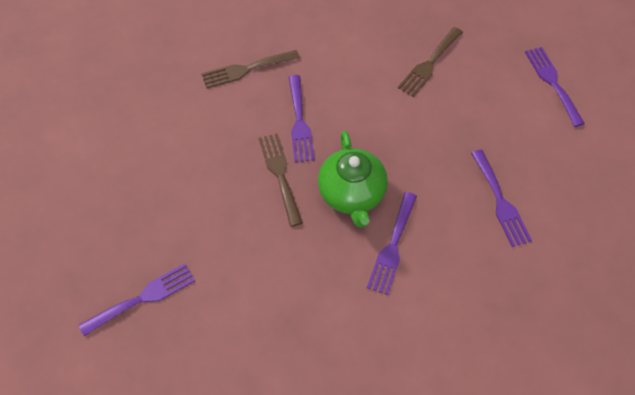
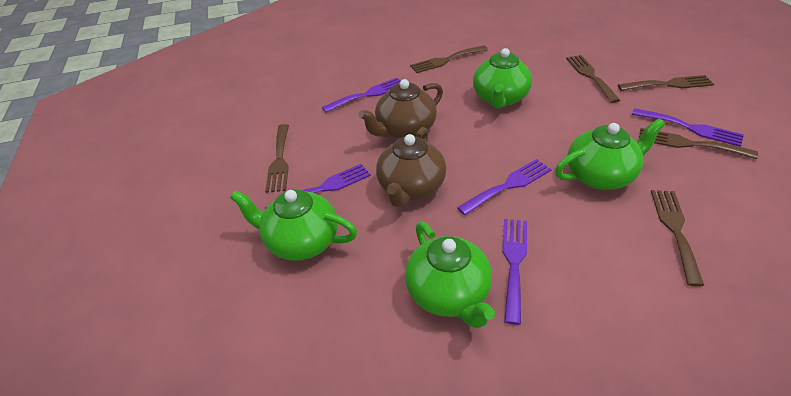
brown fork: 3 -> 6
brown teapot: 0 -> 2
green teapot: 1 -> 4

